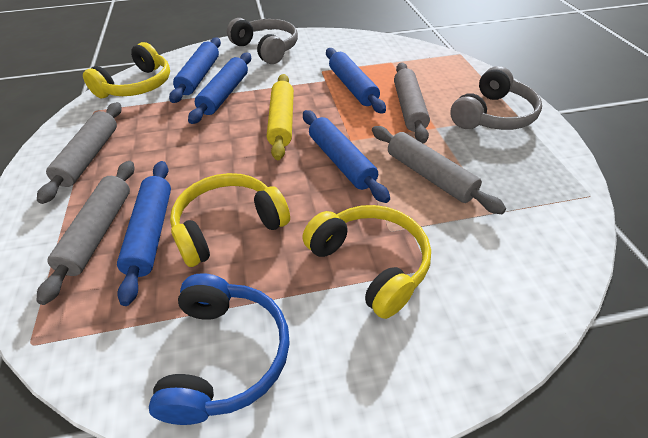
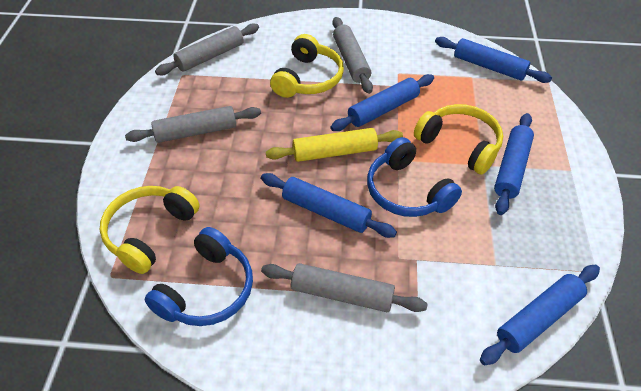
blue headphones: 1 -> 2
grey headphones: 2 -> 0

